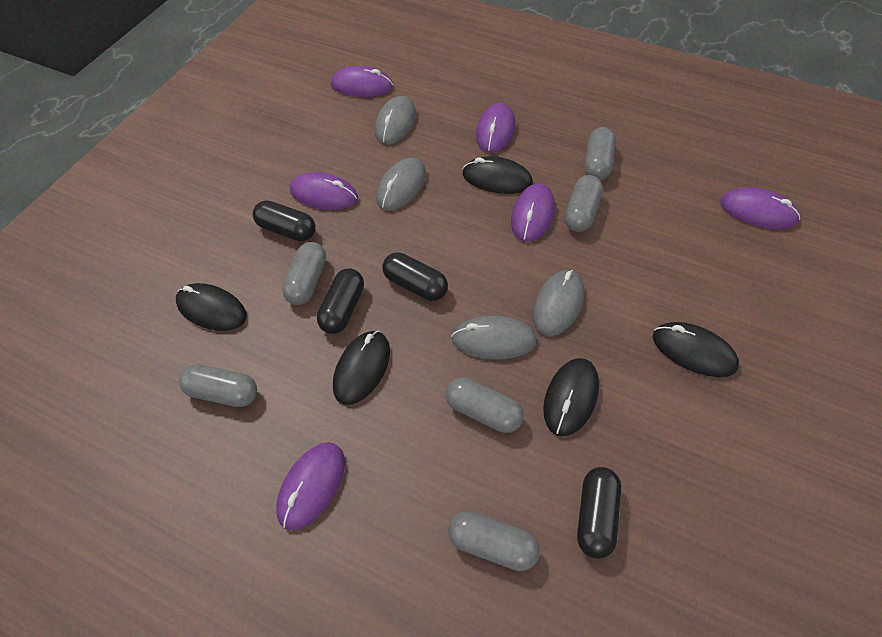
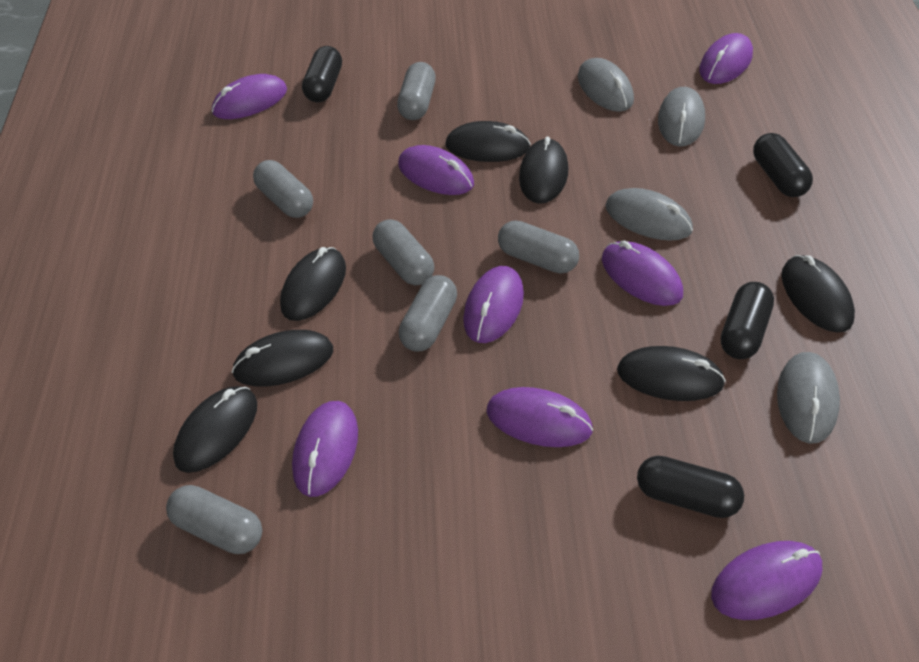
black mouse: 5 -> 7
purple mouse: 6 -> 8

